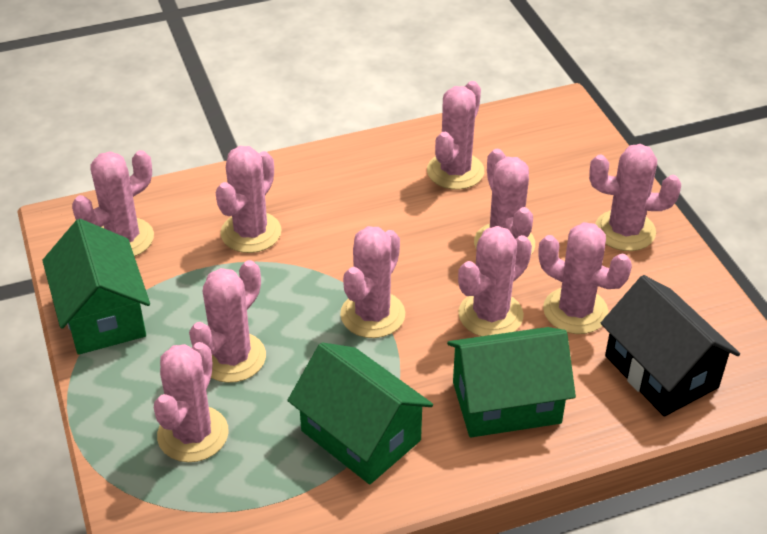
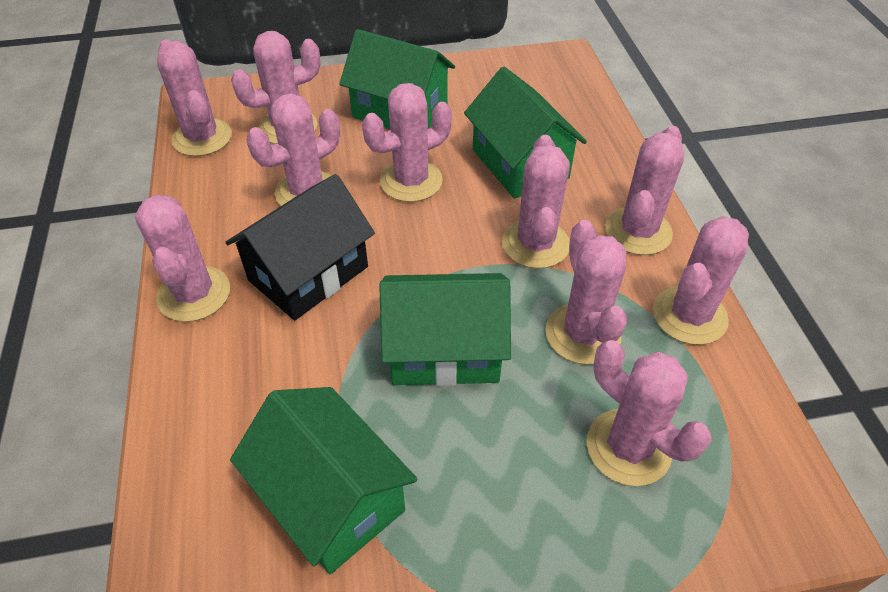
green house: 3 -> 4

